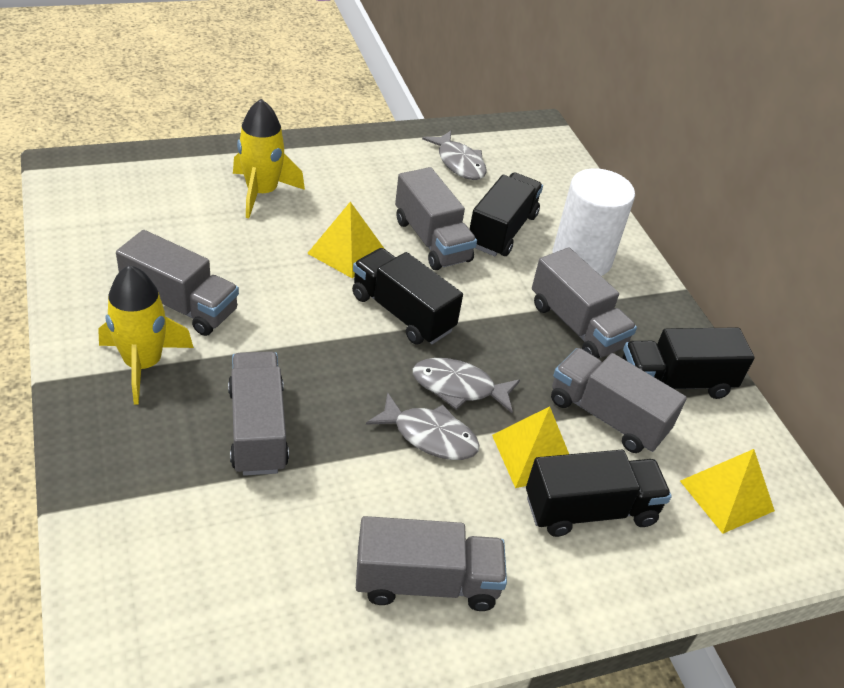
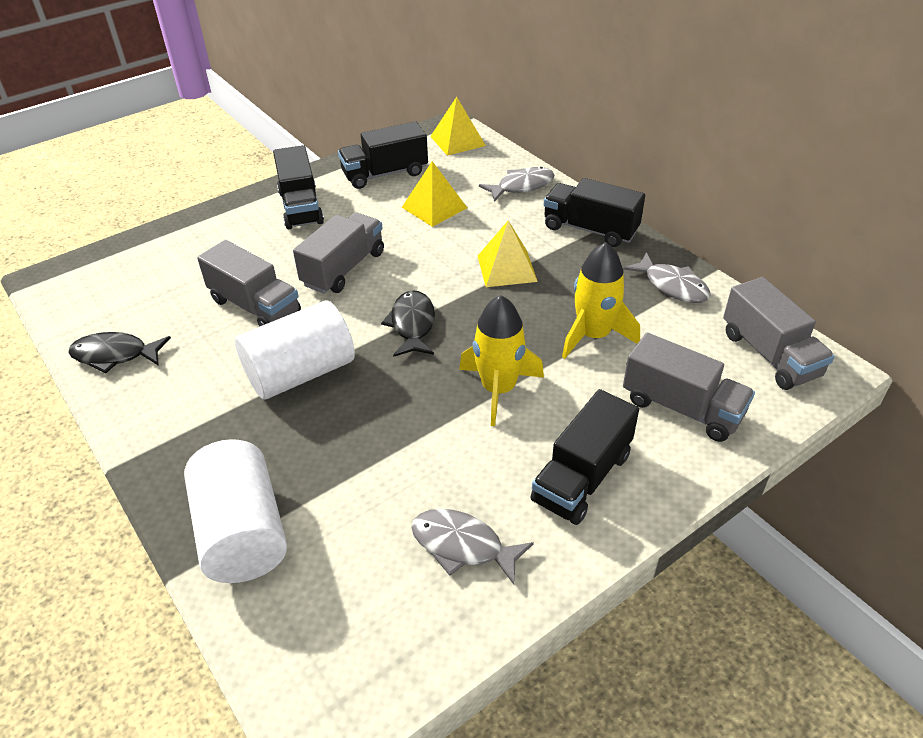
black fish: 0 -> 2
grey truck: 6 -> 4
white cylinder: 1 -> 2

